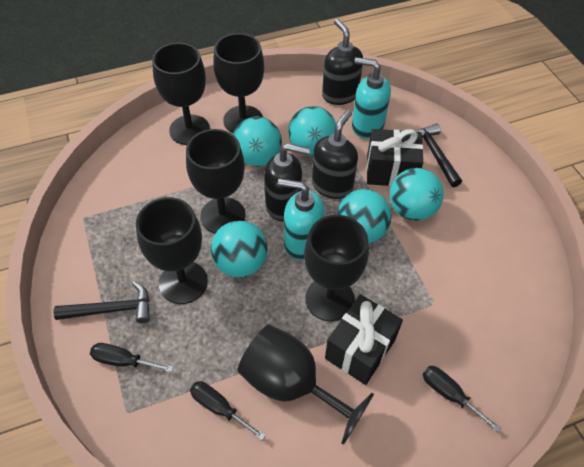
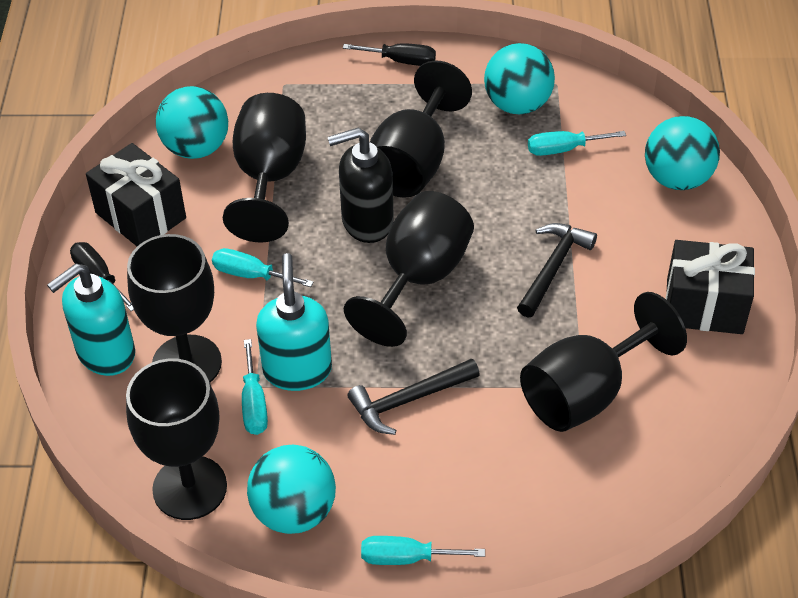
black screwdriver: 3 -> 2
black soap dispenser: 3 -> 1
turquoise ball: 5 -> 4
turquoise screwdriver: 0 -> 4

